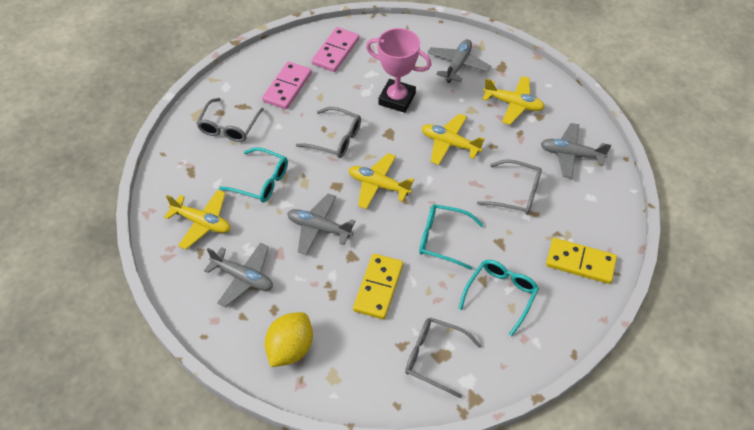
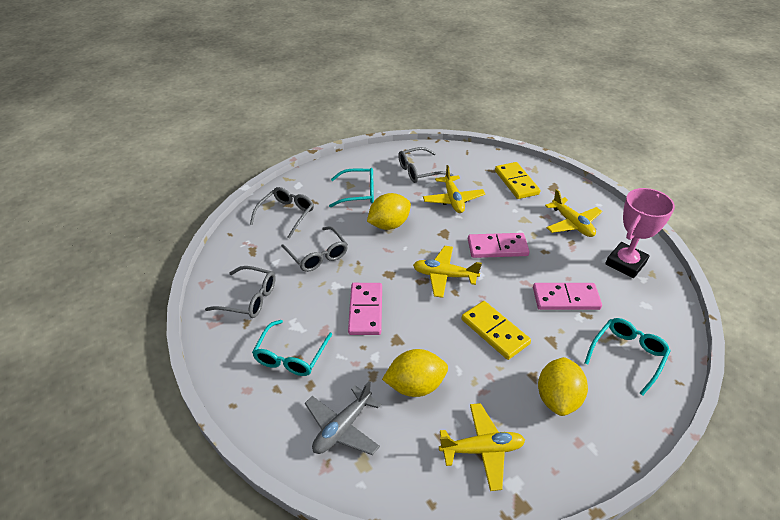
grey plane: 4 -> 1
pink domino: 2 -> 3
yellow lemon: 1 -> 3

